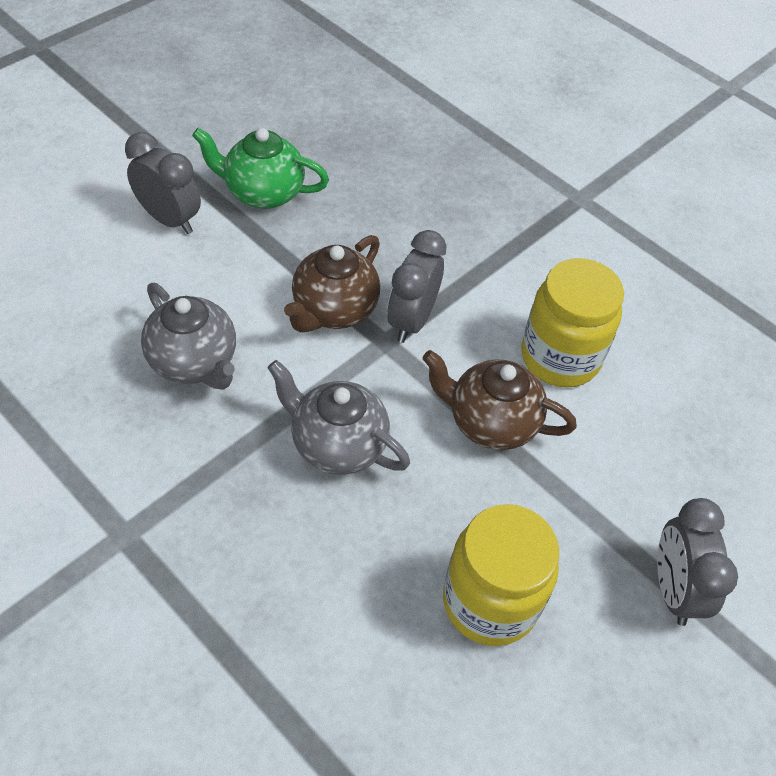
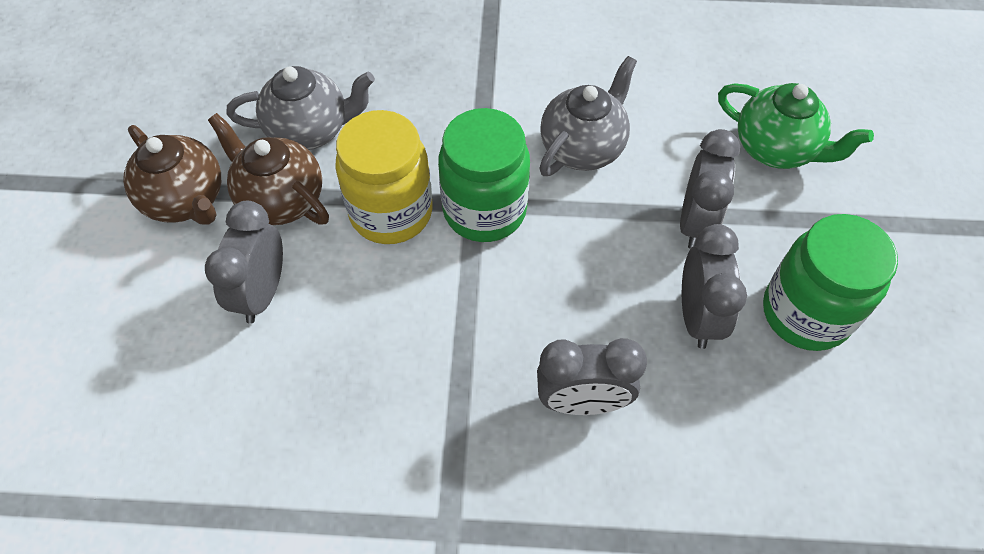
green jar: 0 -> 2
grey clock: 3 -> 4
yellow jar: 2 -> 1

